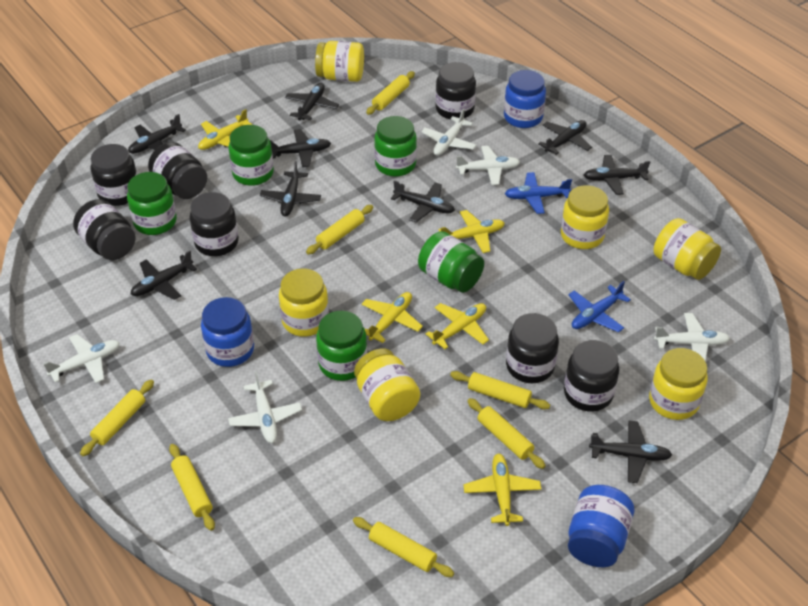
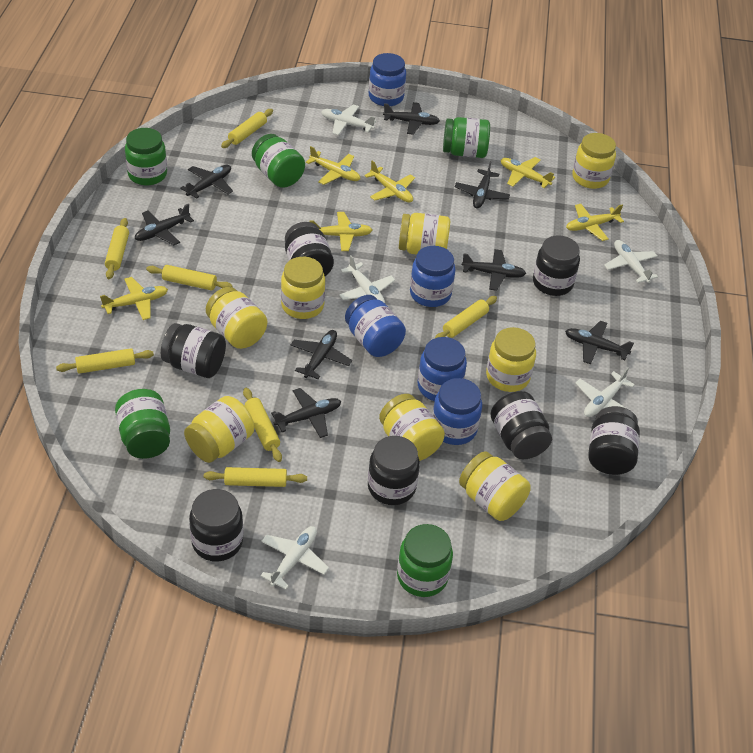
black plane: 9 -> 8
blue jar: 3 -> 5
blue plane: 2 -> 0
yellow jar: 6 -> 8
yellow plane: 5 -> 6

